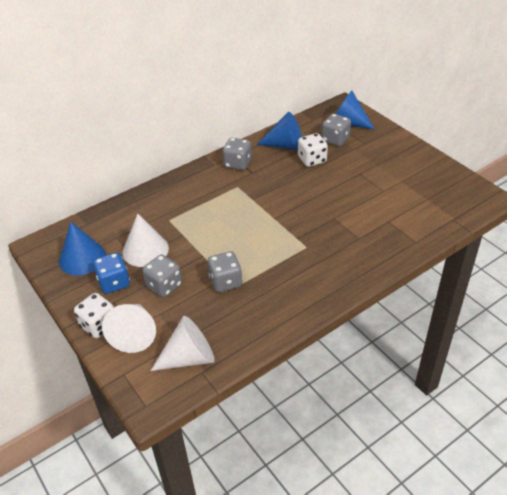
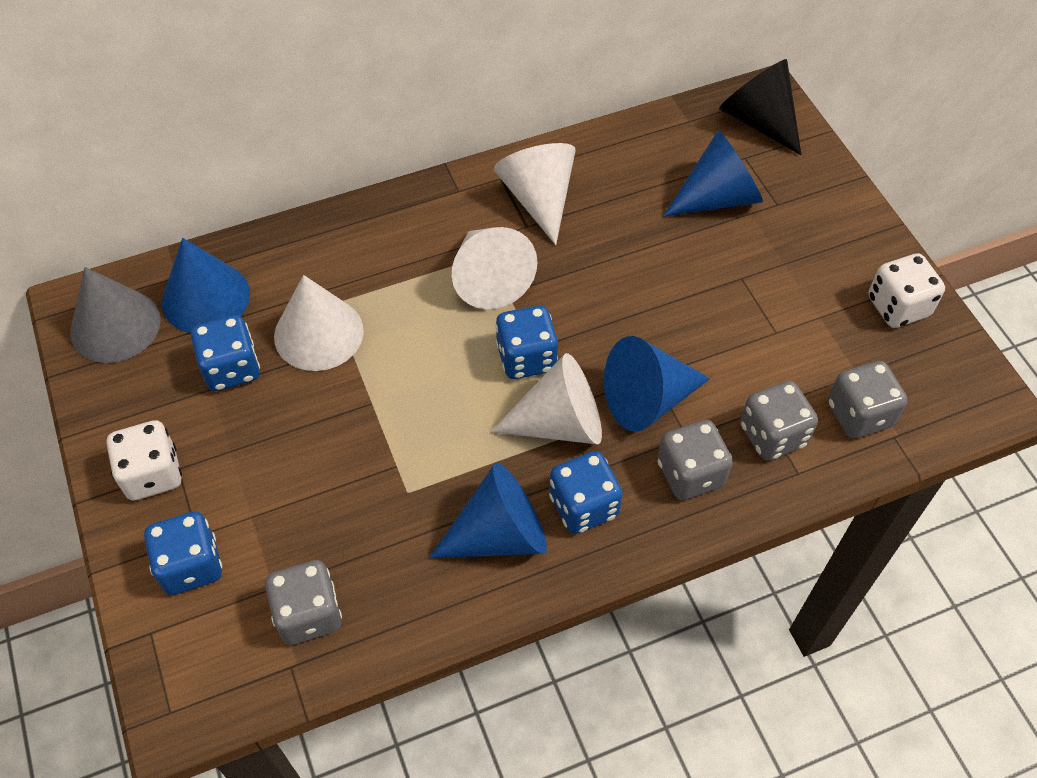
black cone: 0 -> 1
blue cone: 3 -> 4
blue dice: 1 -> 4
grey cone: 0 -> 1
white cone: 3 -> 4

